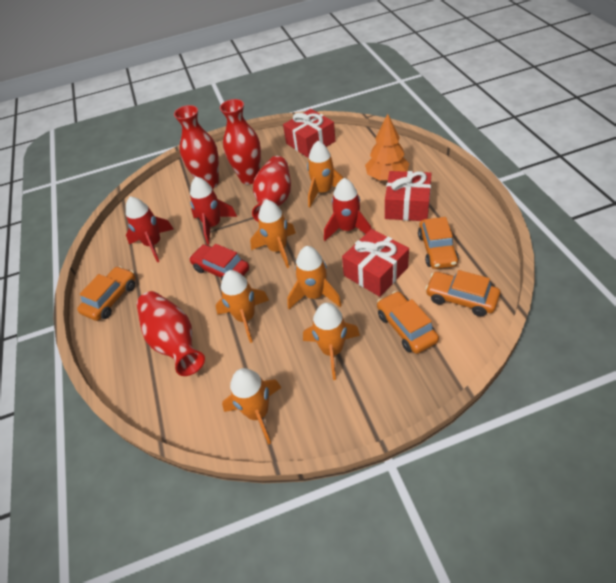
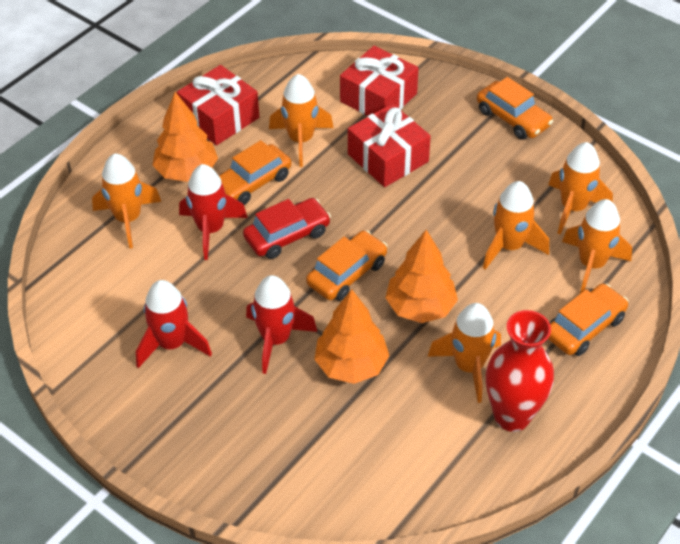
orange tree: 1 -> 3
red vase: 4 -> 1

